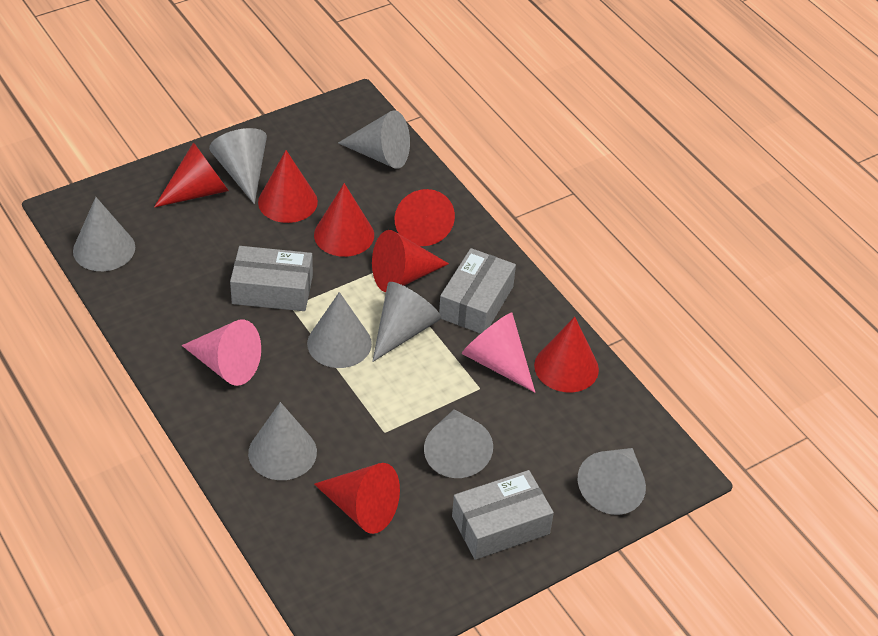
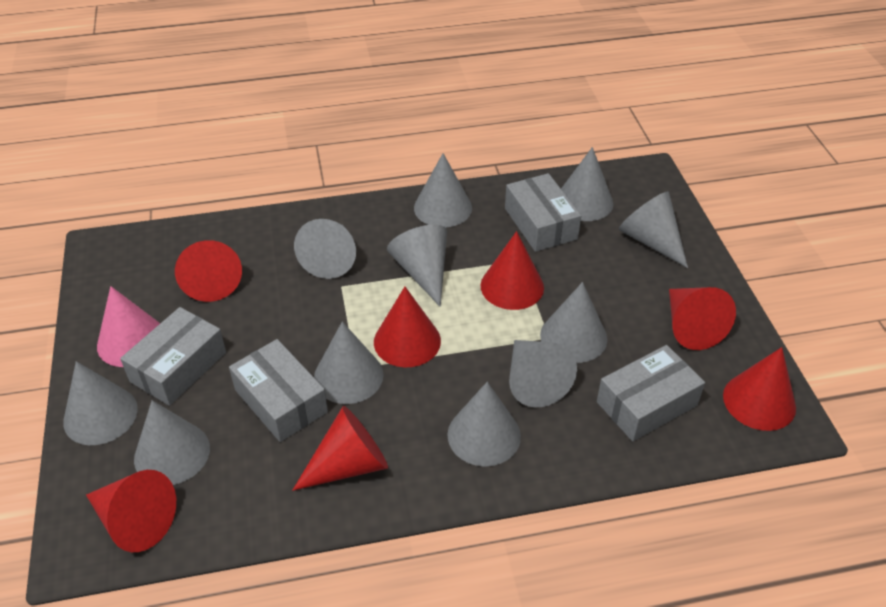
grey box: 3 -> 4
grey cone: 8 -> 11
pink cone: 2 -> 1

